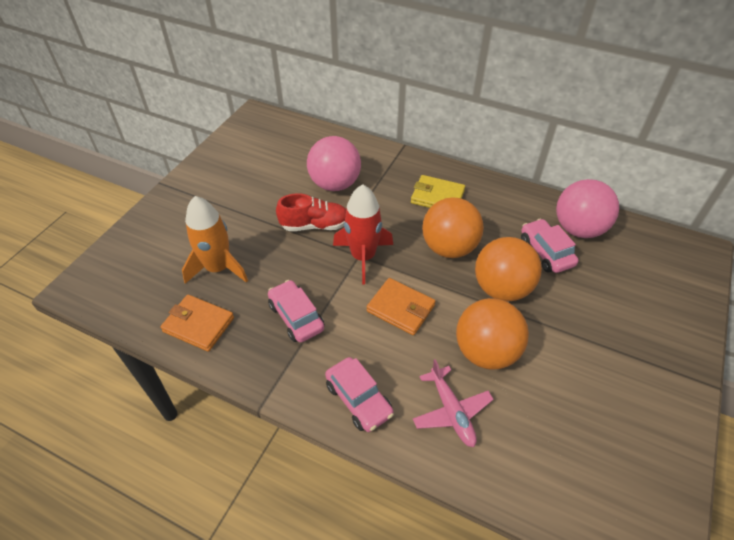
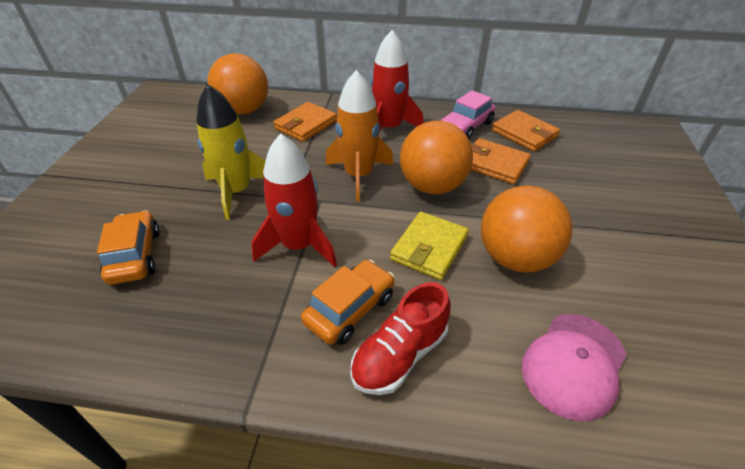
orange car: 0 -> 2
orange wallet: 2 -> 3
pink ball: 2 -> 0
pink cap: 0 -> 1
pink car: 3 -> 1
pink plane: 1 -> 0
red rocket: 1 -> 2
yellow rocket: 0 -> 1

